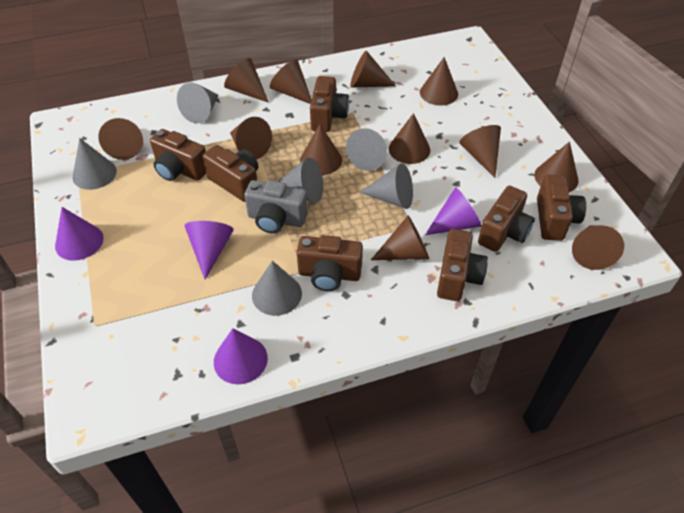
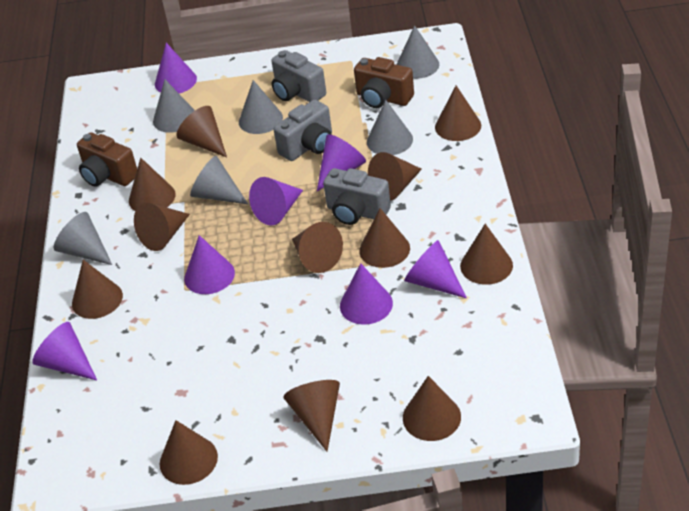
brown camera: 7 -> 2
grey camera: 1 -> 3
purple cone: 4 -> 7

